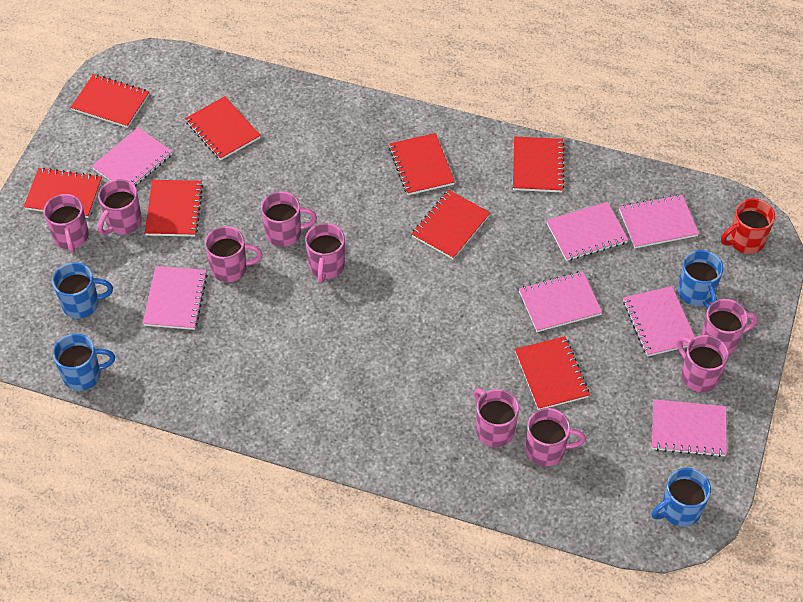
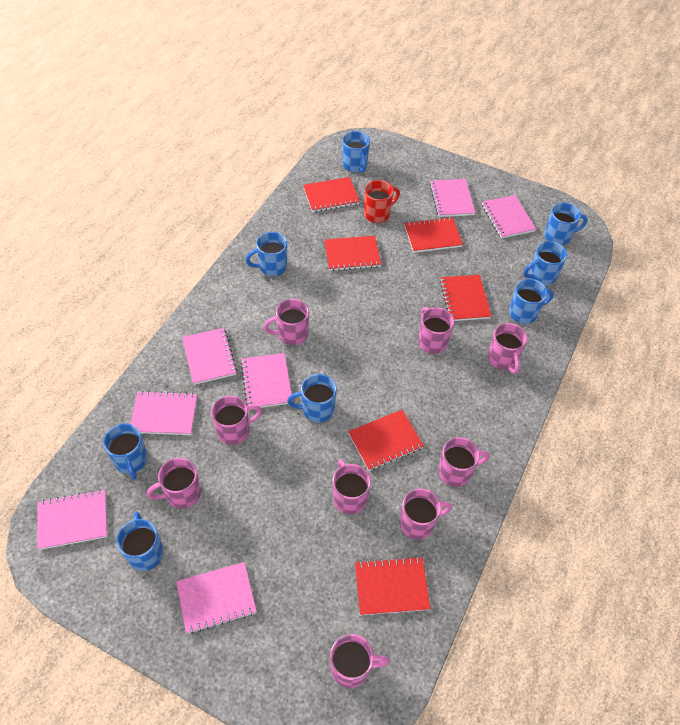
blue mug: 4 -> 8
red notebook: 8 -> 6

